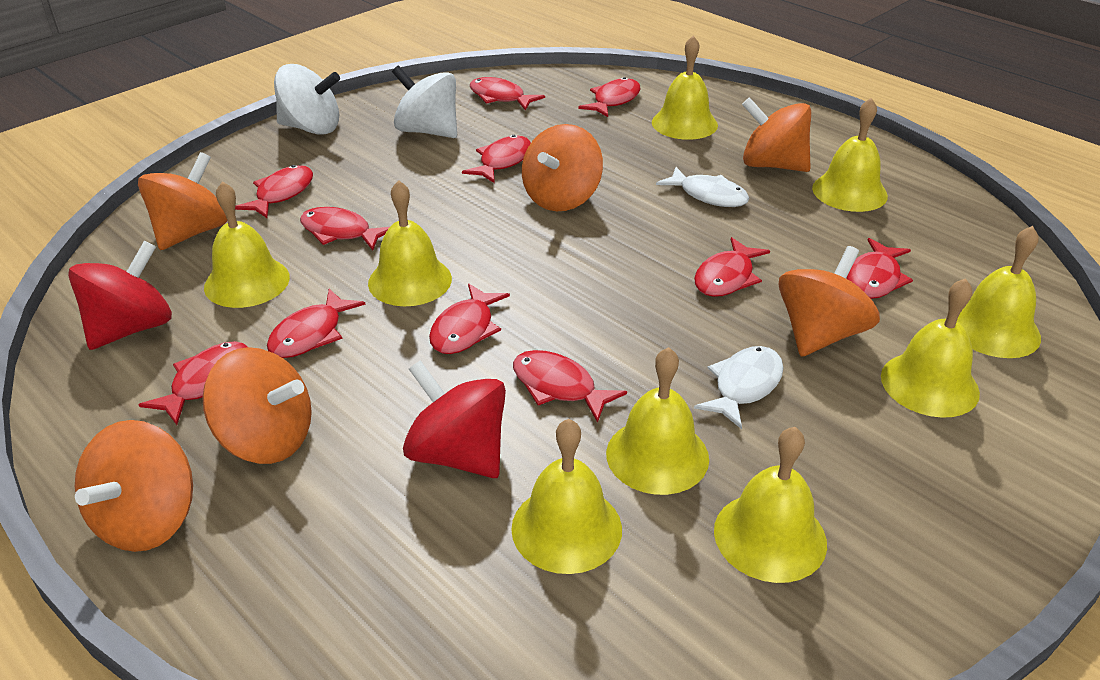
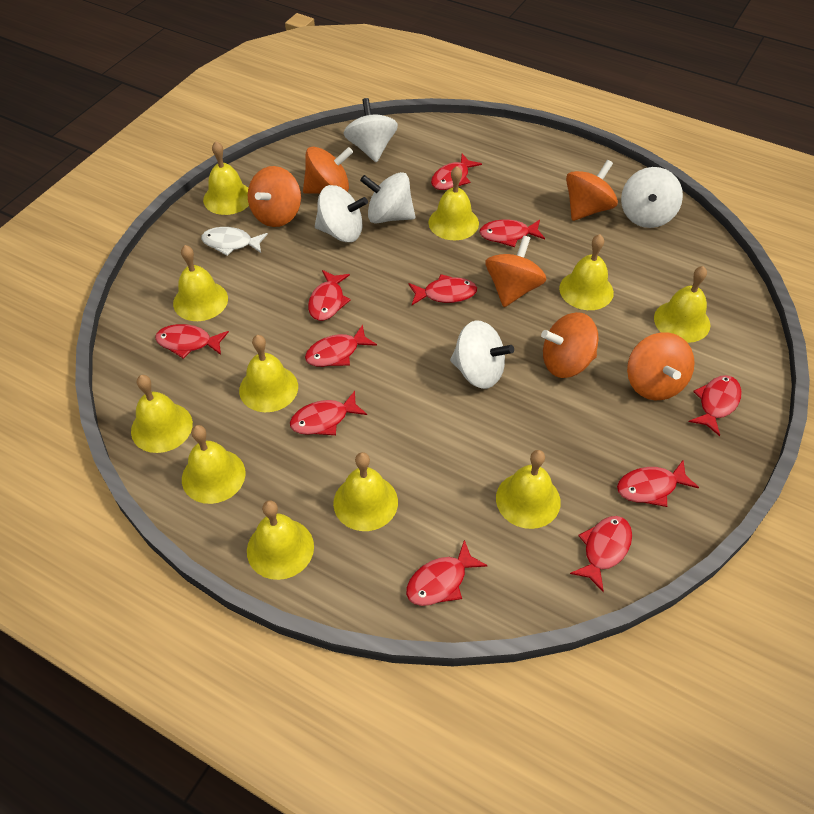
red spinning top: 2 -> 0
white fish: 2 -> 1
white spinning top: 2 -> 5
yellow bell: 9 -> 11

